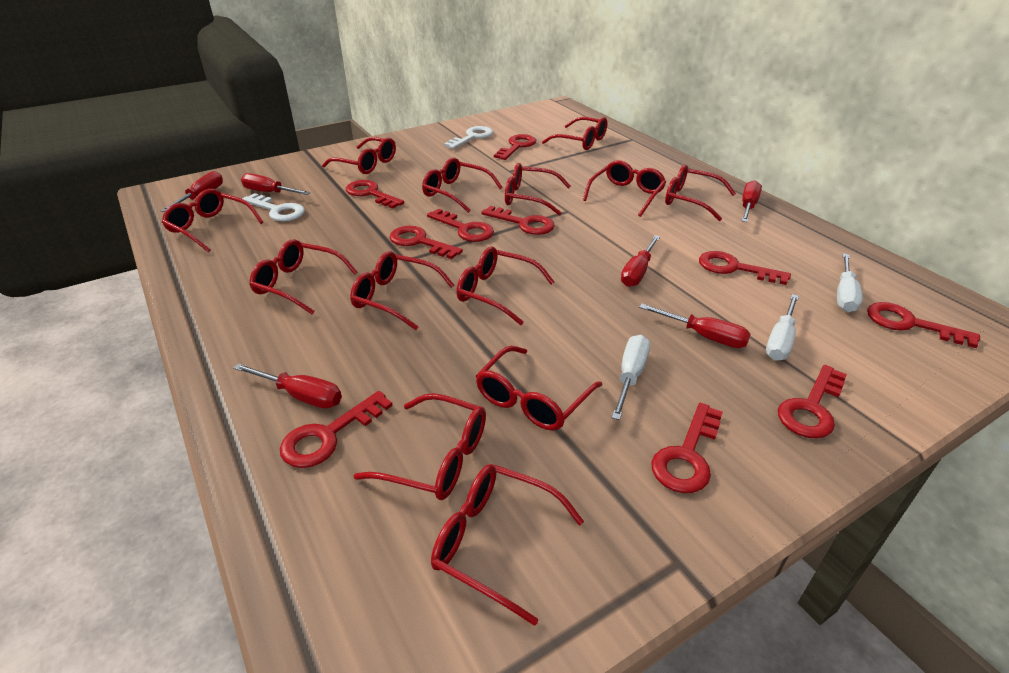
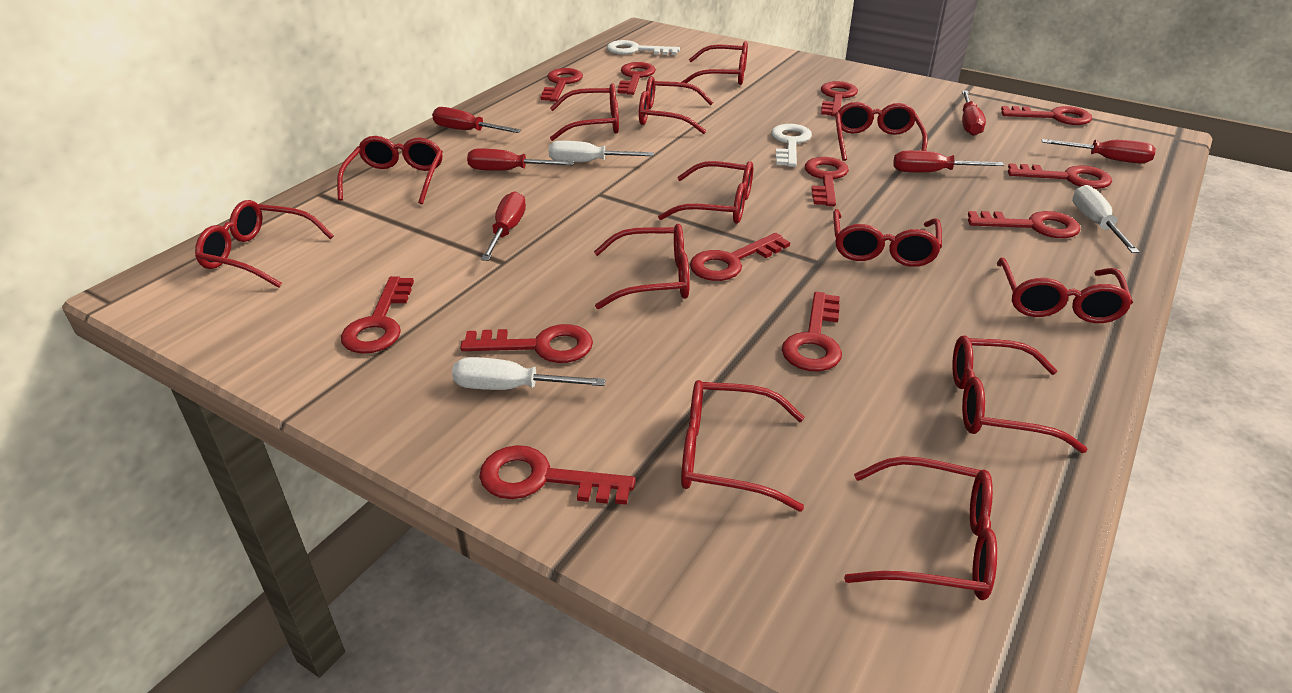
red key: 10 -> 12

